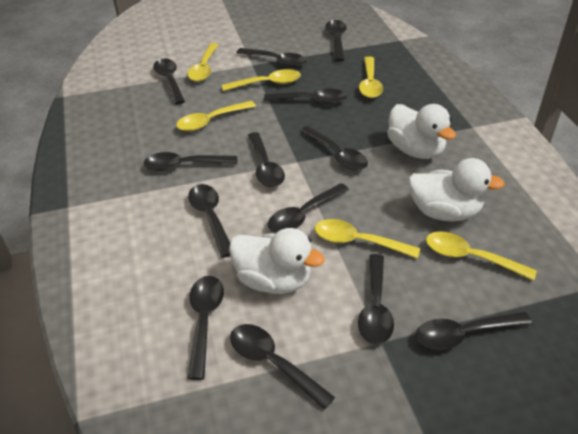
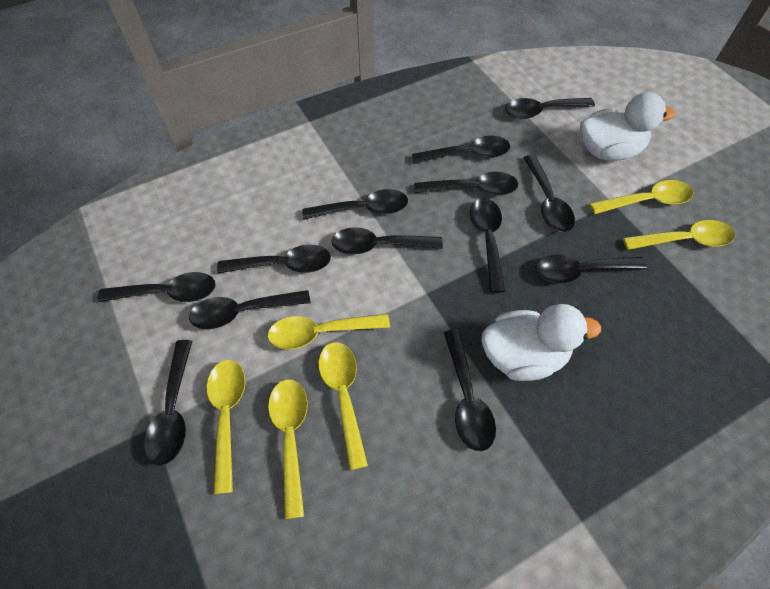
white duck: 3 -> 2

